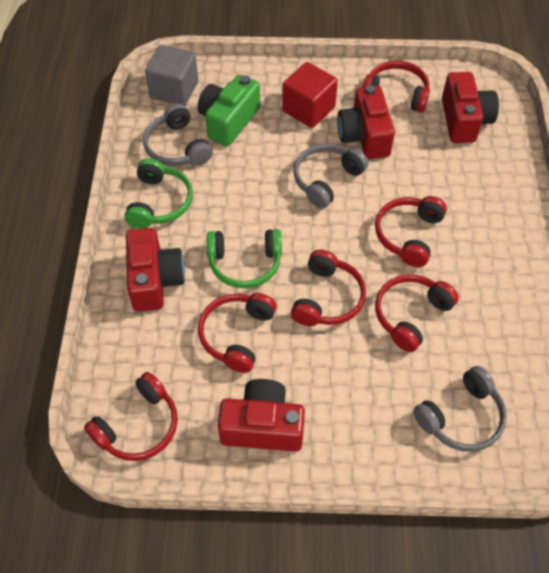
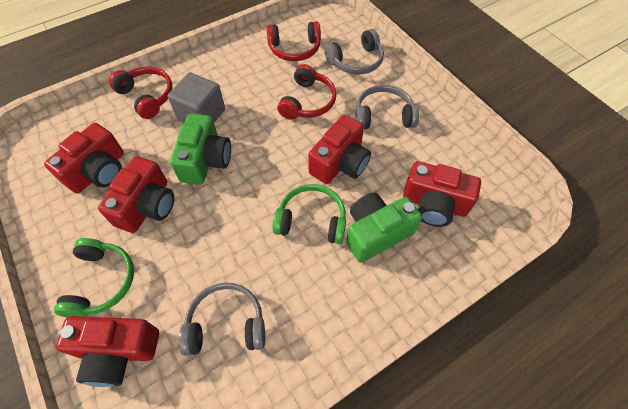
green camera: 1 -> 2
red camera: 4 -> 5
red cube: 1 -> 0
red headphones: 6 -> 3

